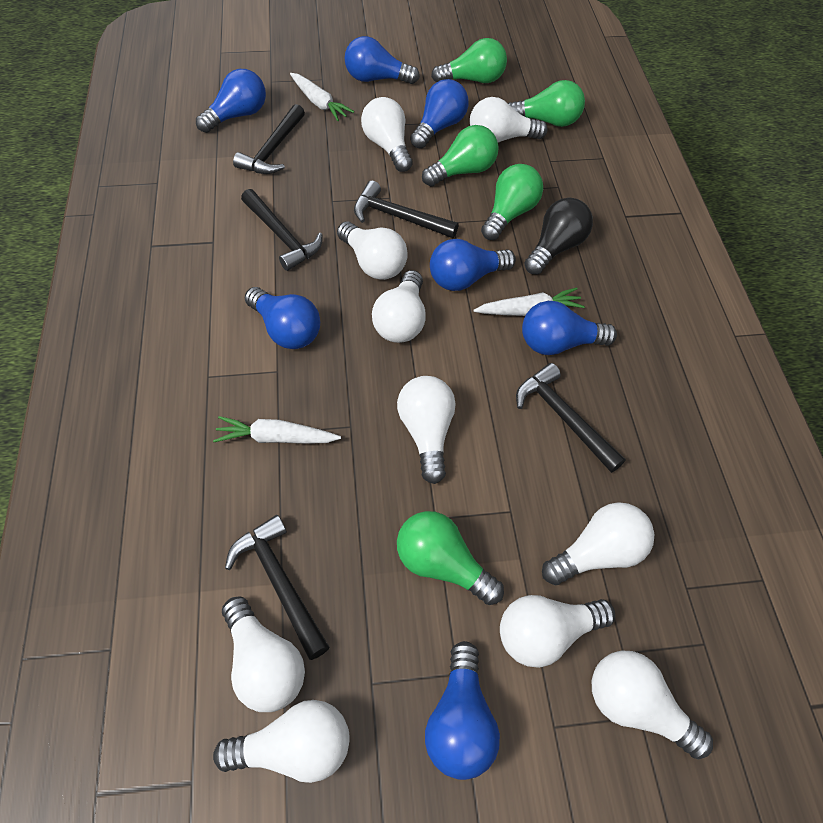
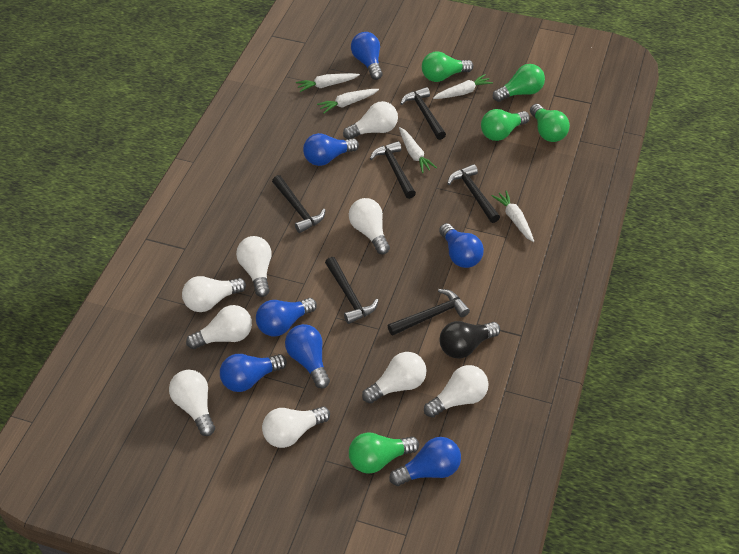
black hammer: 5 -> 6
white carrot: 3 -> 5
white light bulb: 10 -> 9

